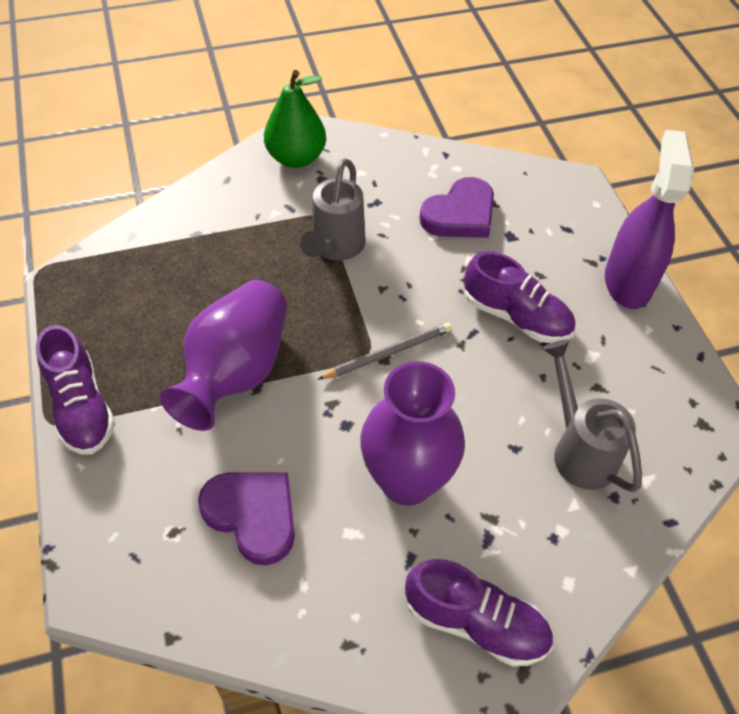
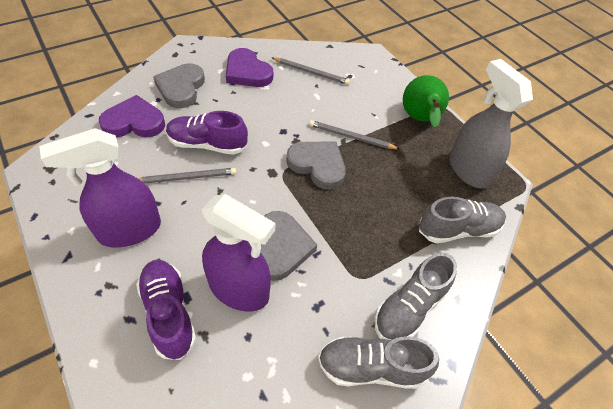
grey heart: 0 -> 3
grey pencil: 1 -> 3
grey shoe: 0 -> 3
grey spray bottle: 0 -> 1
grey watering can: 2 -> 0
purple shoe: 3 -> 2
purple spray bottle: 1 -> 2
purple vase: 2 -> 0

